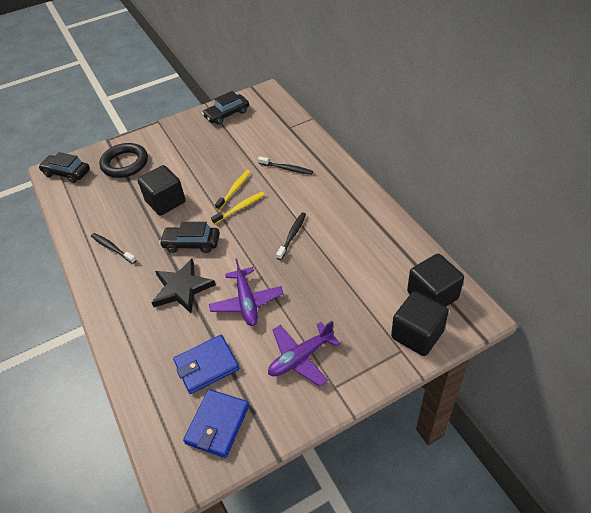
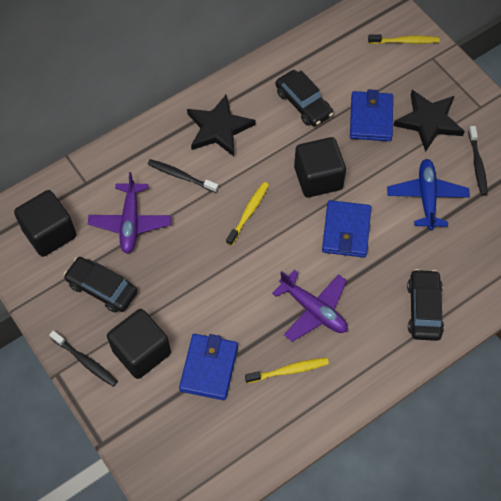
black ring: 1 -> 0
black star: 1 -> 2
blue plane: 0 -> 1
blue wallet: 2 -> 3
yellow toothbrush: 2 -> 3

